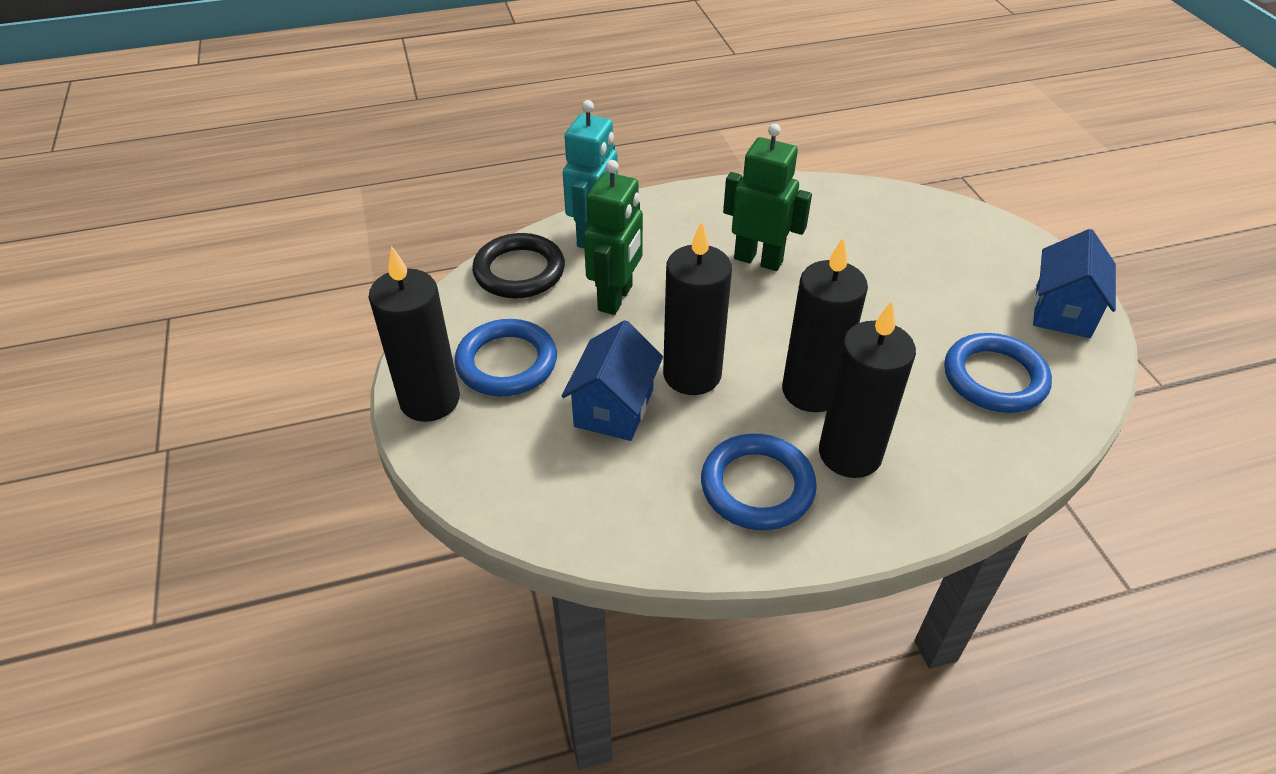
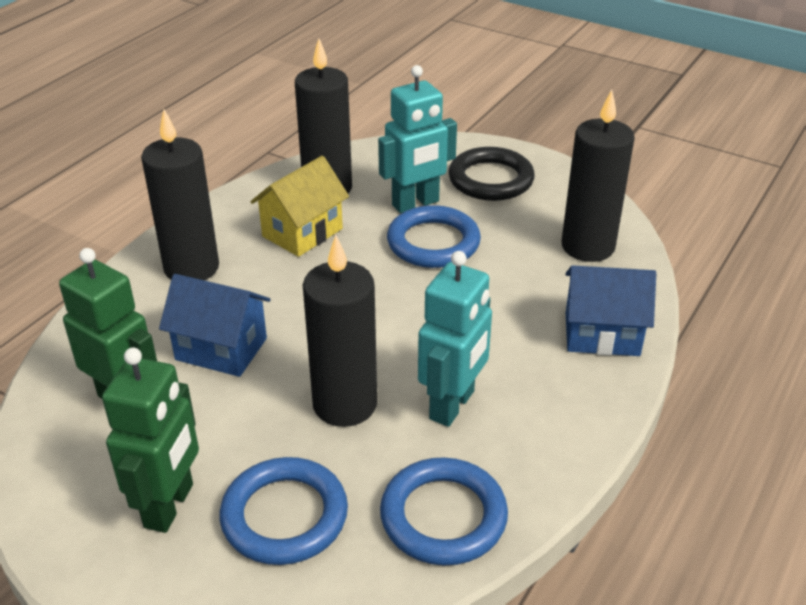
turquoise robot: 1 -> 2
yellow house: 0 -> 1

